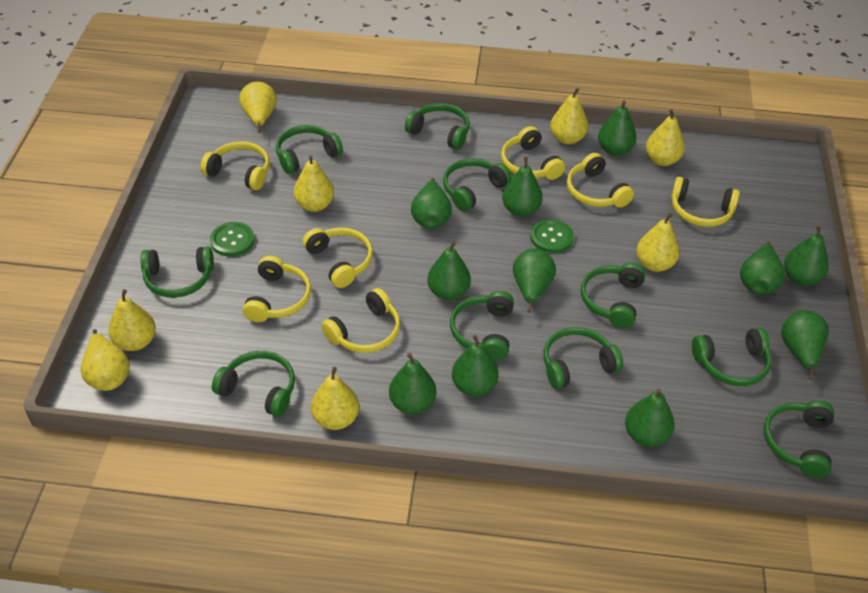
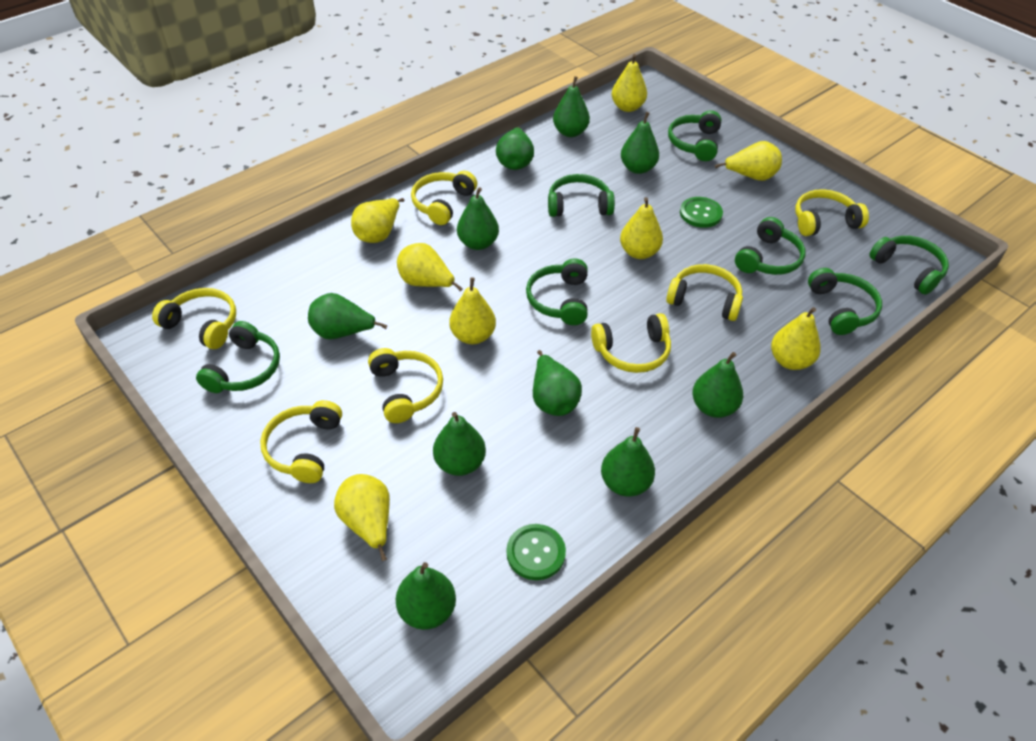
green headphones: 10 -> 7
green pear: 11 -> 10

